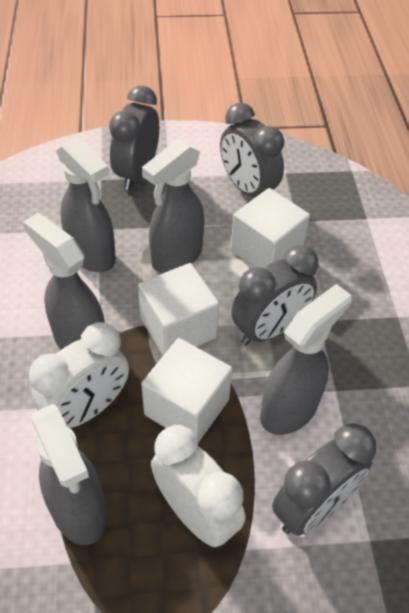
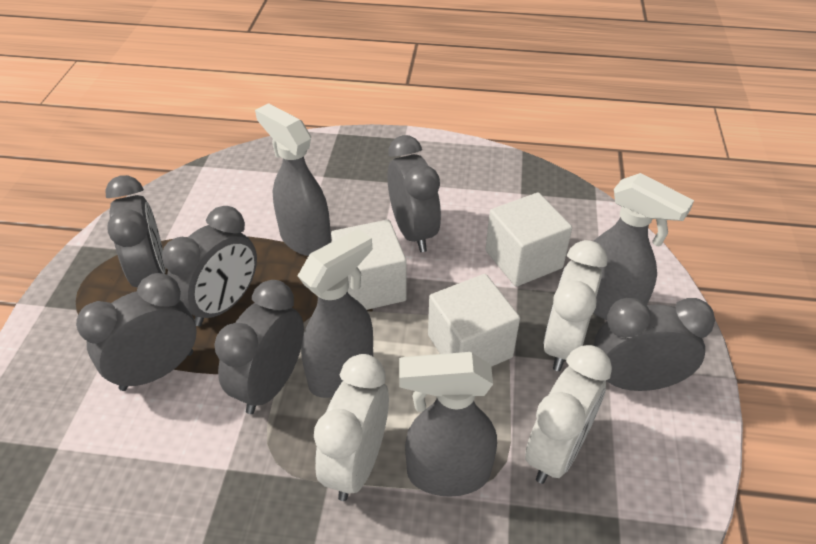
grey clock: 4 -> 6
grey spray bottle: 5 -> 4
white clock: 2 -> 3

